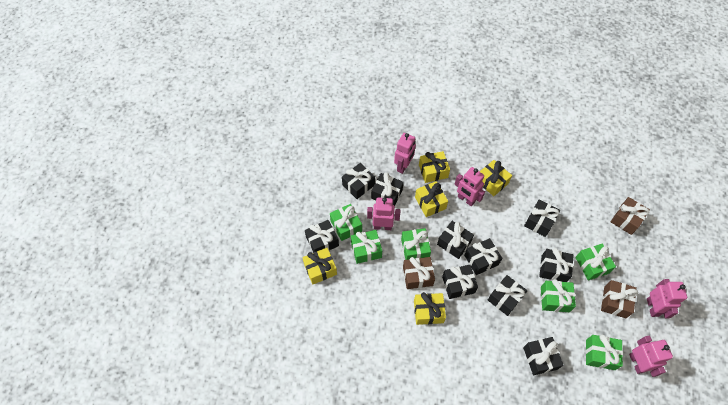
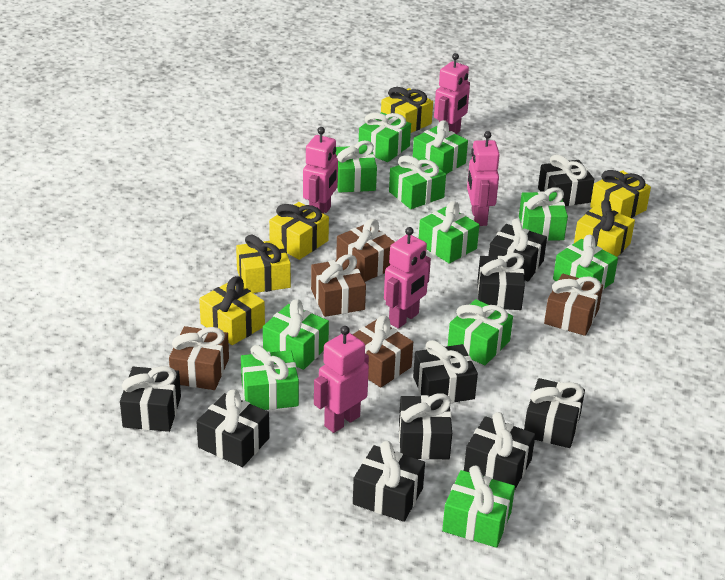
brown gift: 3 -> 5
green gift: 6 -> 11
yellow gift: 5 -> 6

